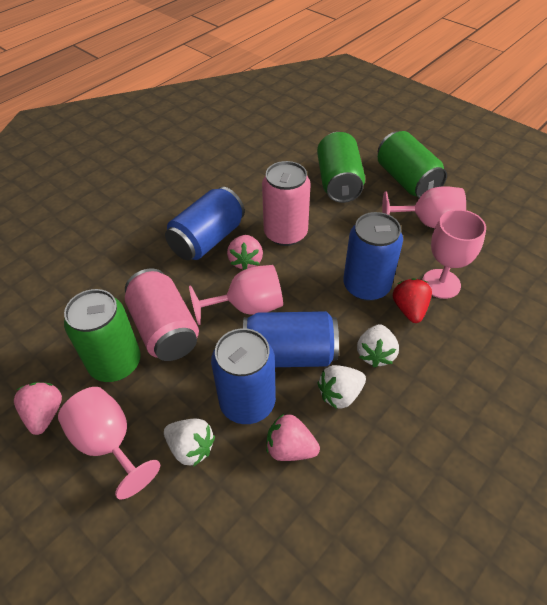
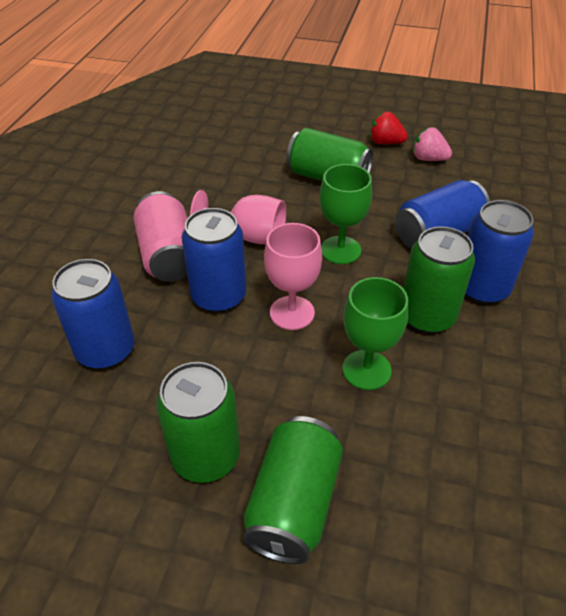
green can: 3 -> 4
green goblet: 0 -> 2
pink can: 2 -> 1
pink goblet: 4 -> 2
pink strawberry: 3 -> 1
white strawberry: 3 -> 0

